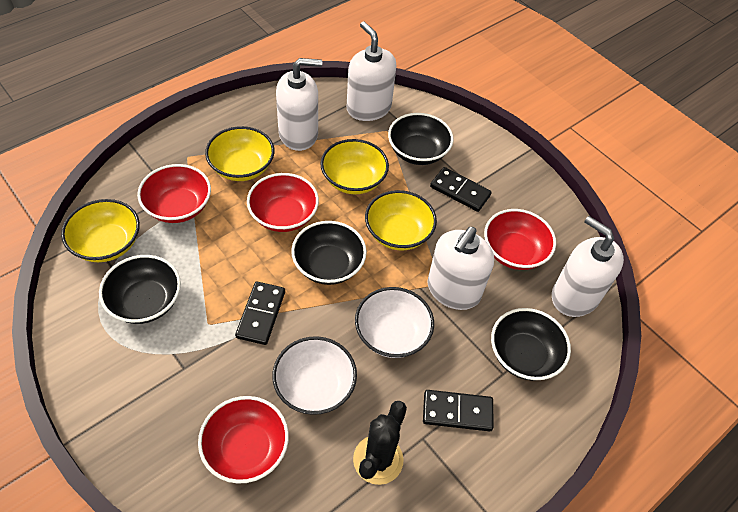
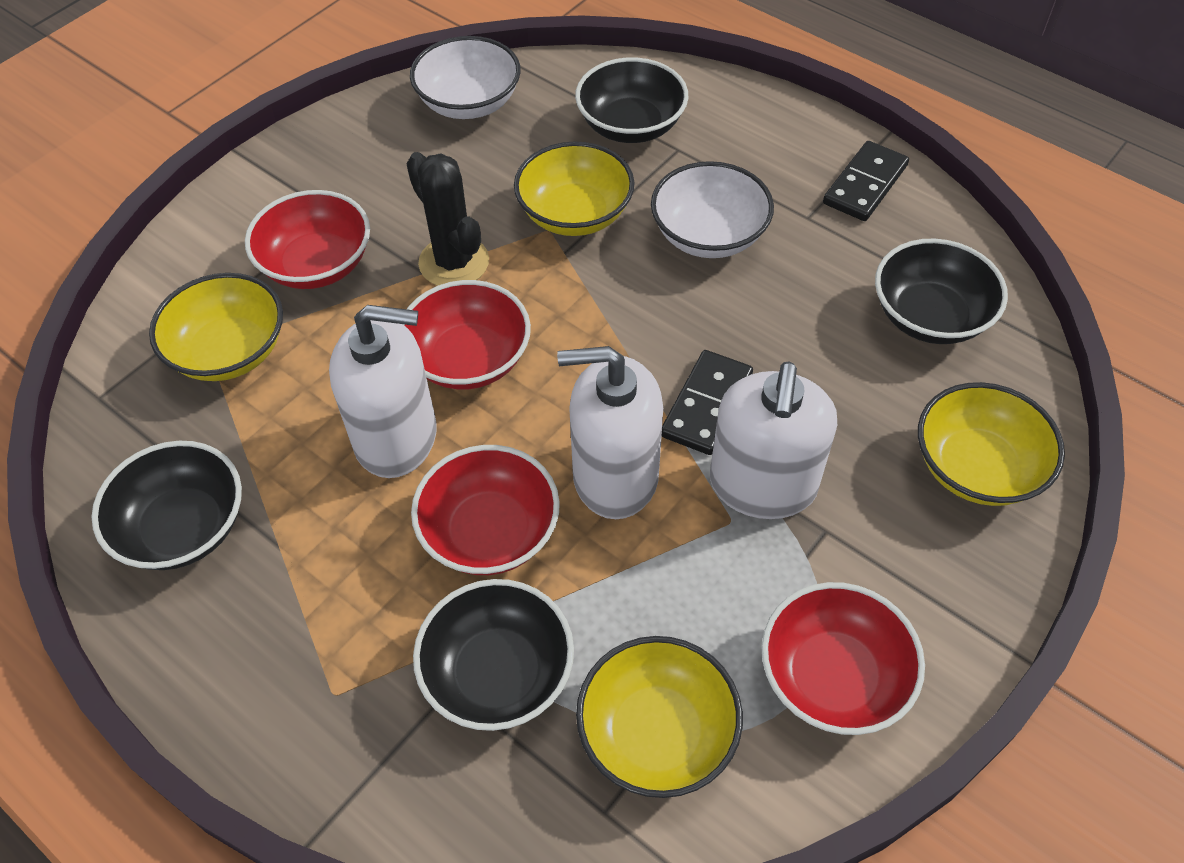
black domino: 3 -> 2
white soap dispenser: 4 -> 3

